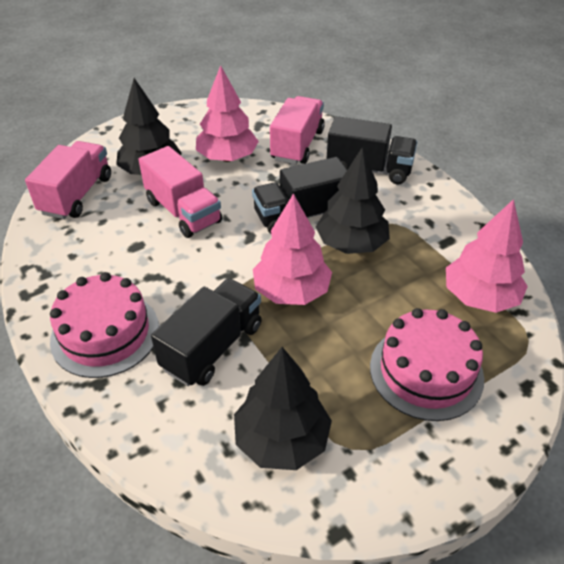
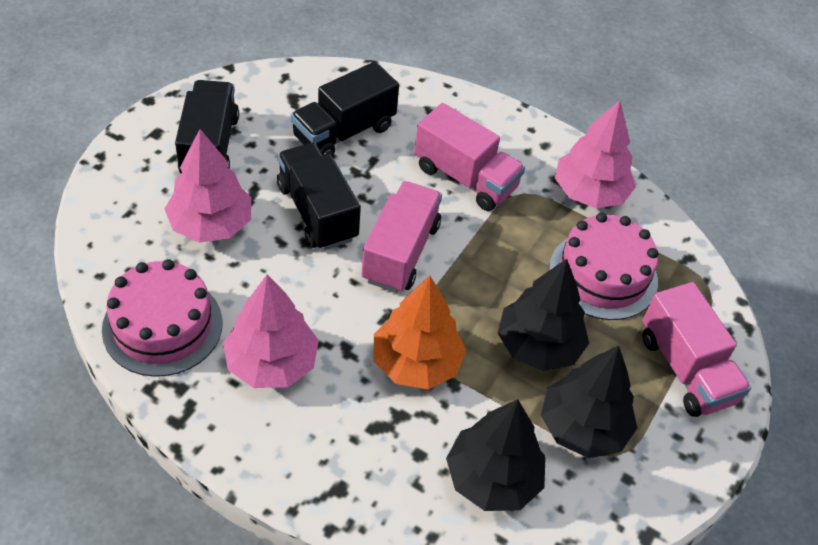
orange tree: 0 -> 1

